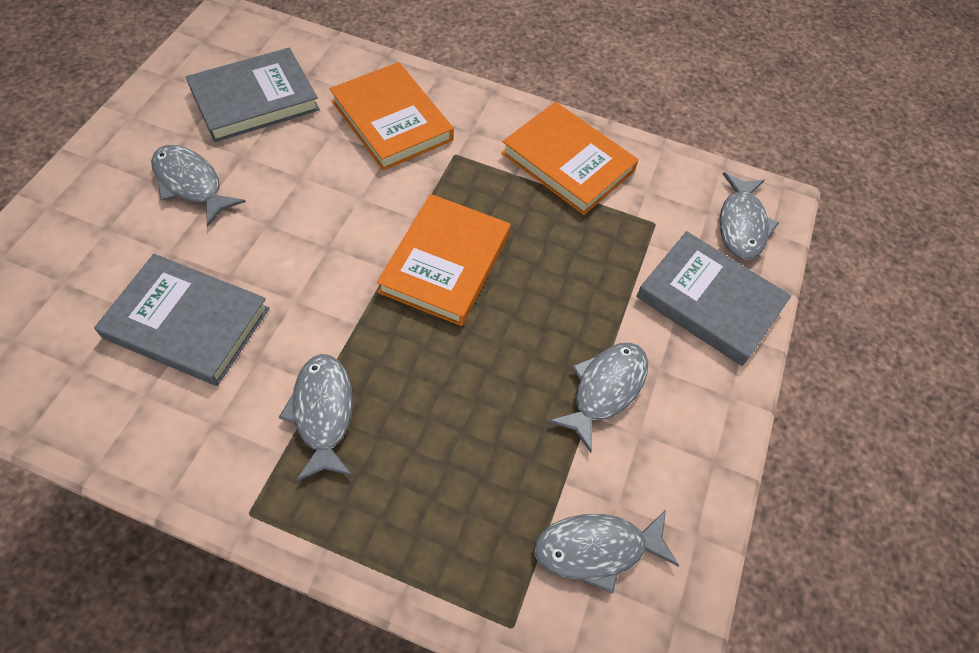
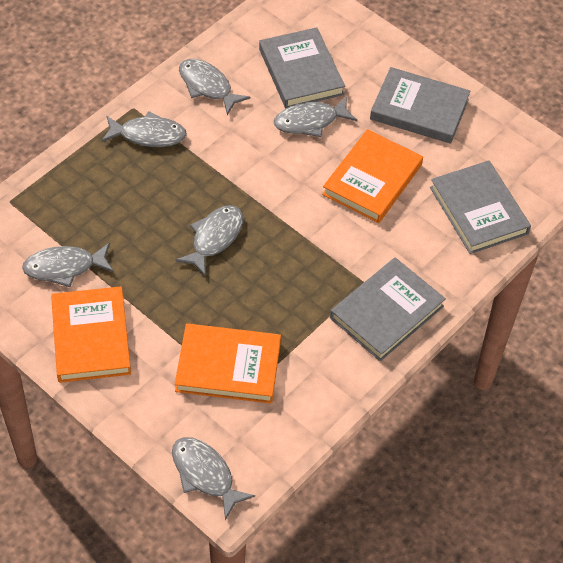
grey book: 3 -> 4
grey fish: 5 -> 6

